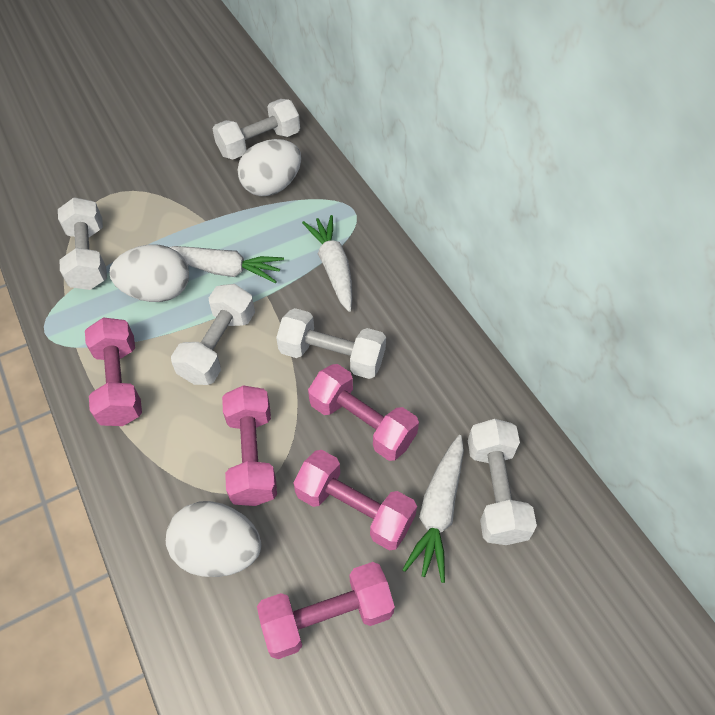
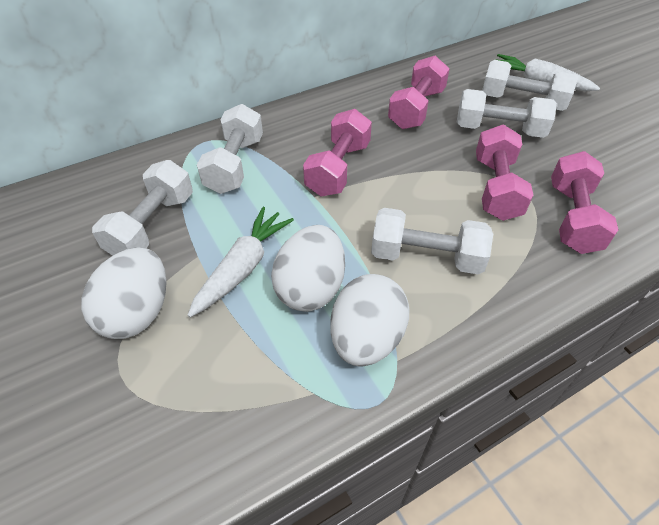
pink dumbbell: 5 -> 4
white carrot: 3 -> 2

